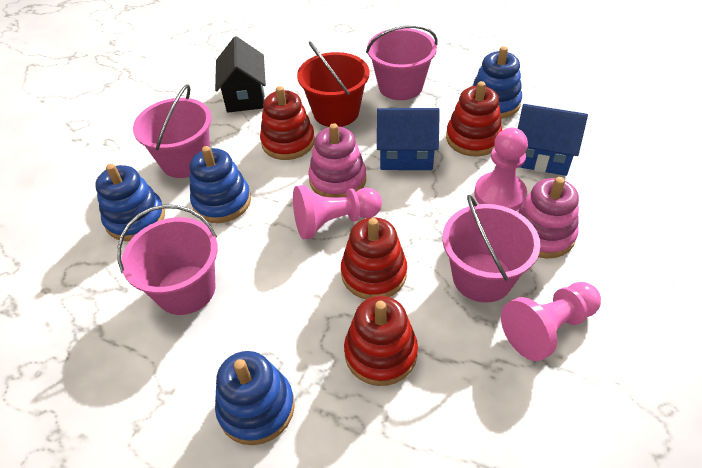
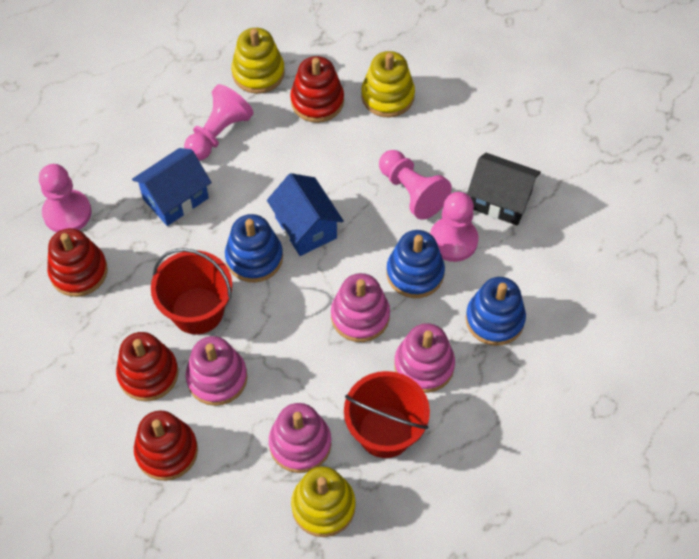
blue stacking toy: 4 -> 3
pink bucket: 4 -> 0
pink pawn: 3 -> 4
pink stacking toy: 2 -> 4
red bucket: 1 -> 2
yellow stacking toy: 0 -> 3

